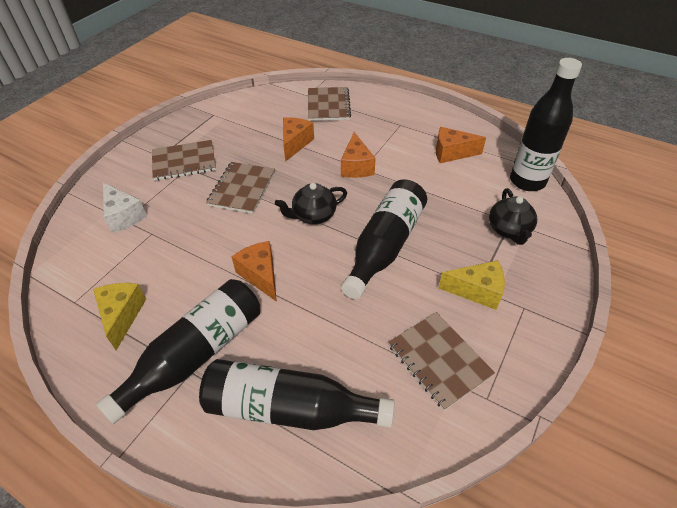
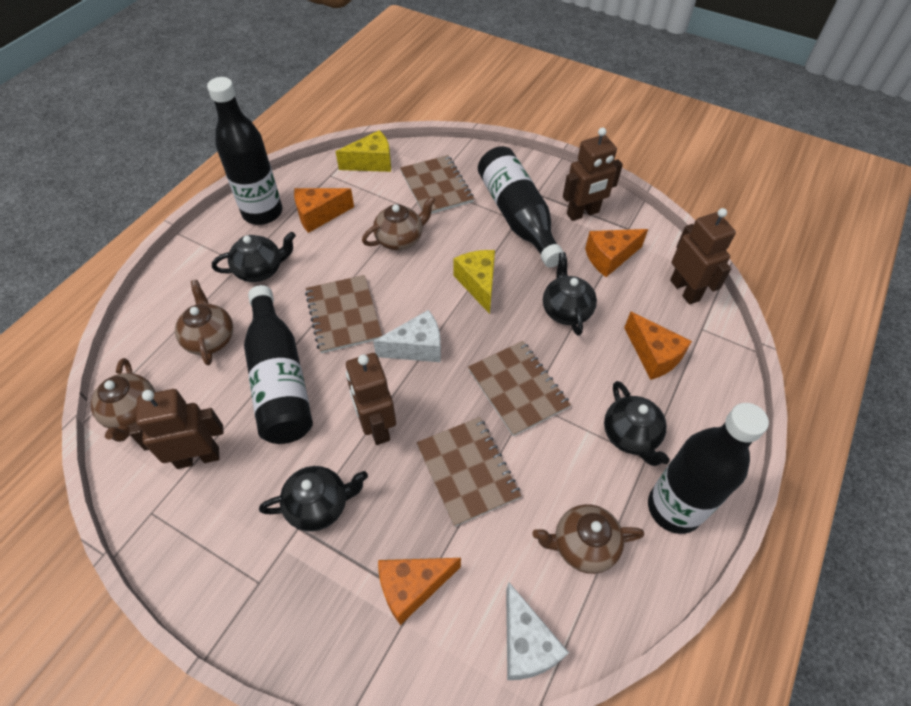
black teapot: 2 -> 4
brown robot: 0 -> 4
brown teapot: 0 -> 4
white cheese: 1 -> 2

